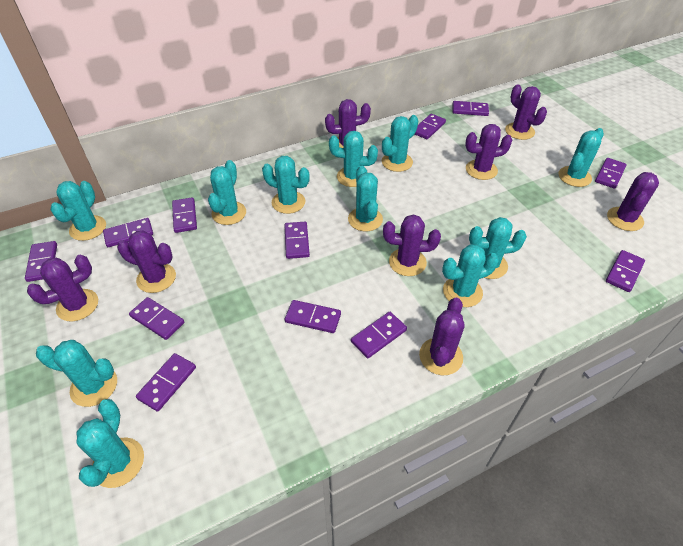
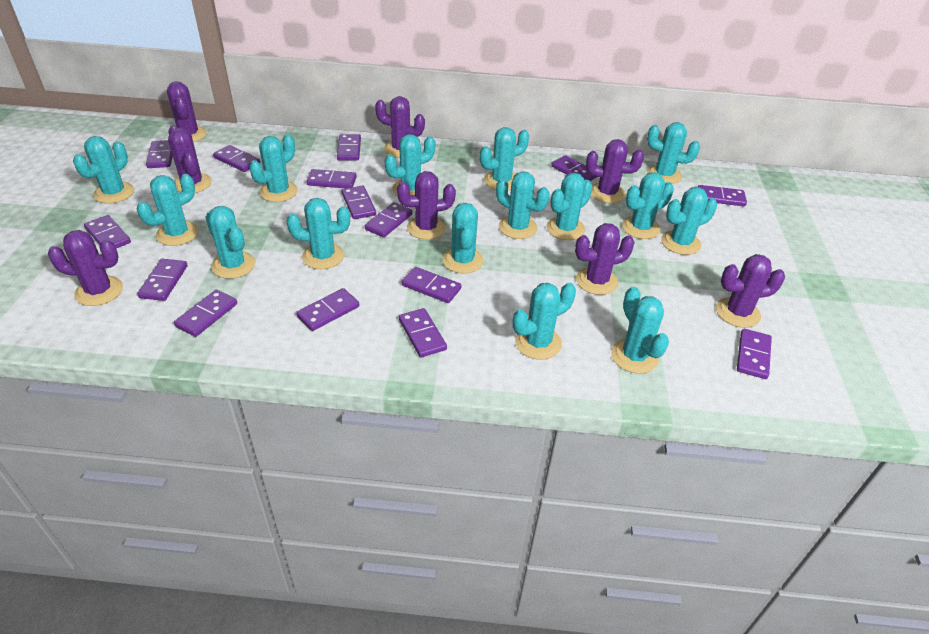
purple domino: 12 -> 15
turquoise cactus: 11 -> 15

